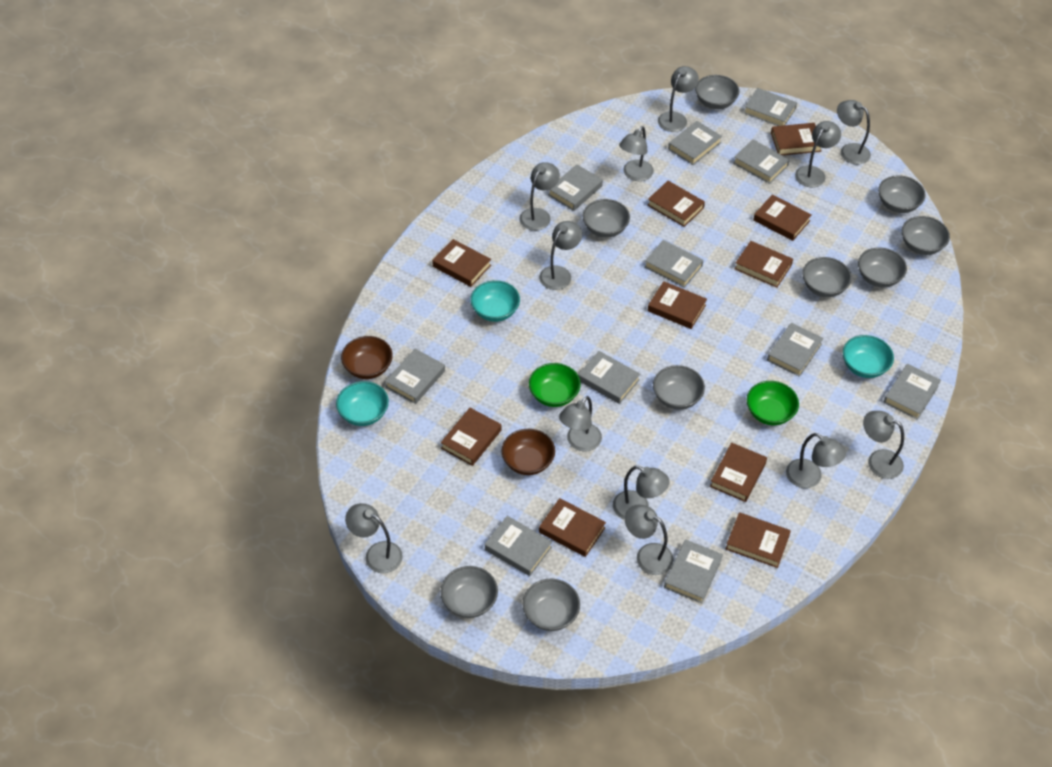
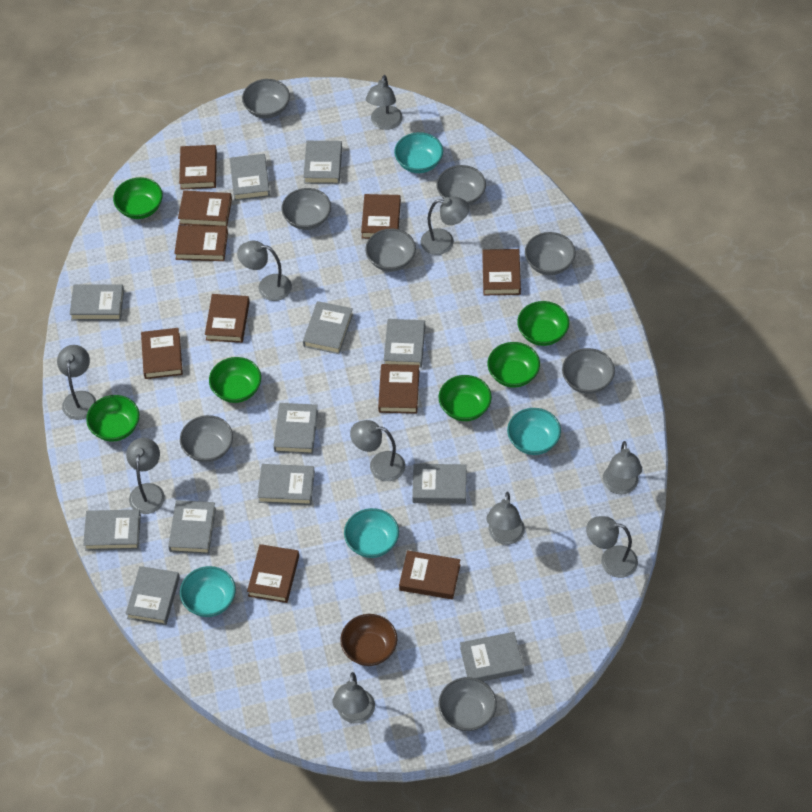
brown bowl: 2 -> 1
green bowl: 2 -> 6
grey book: 11 -> 12
grey bowl: 9 -> 8
grey lamp: 12 -> 10
turquoise bowl: 3 -> 4

